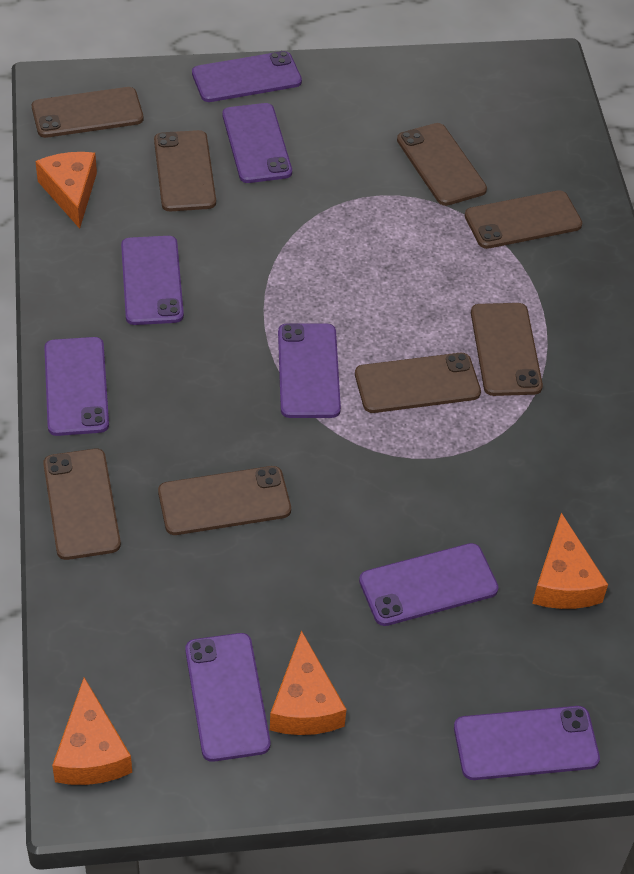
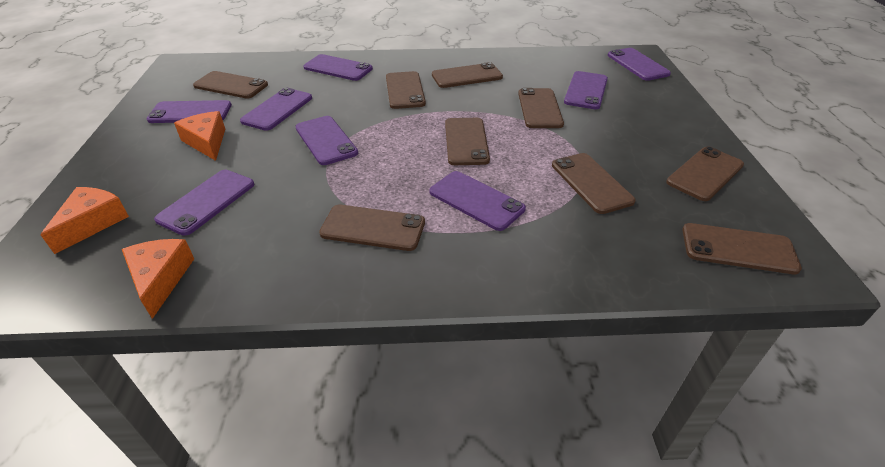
brown phone: 8 -> 9
orange cheese: 4 -> 3

